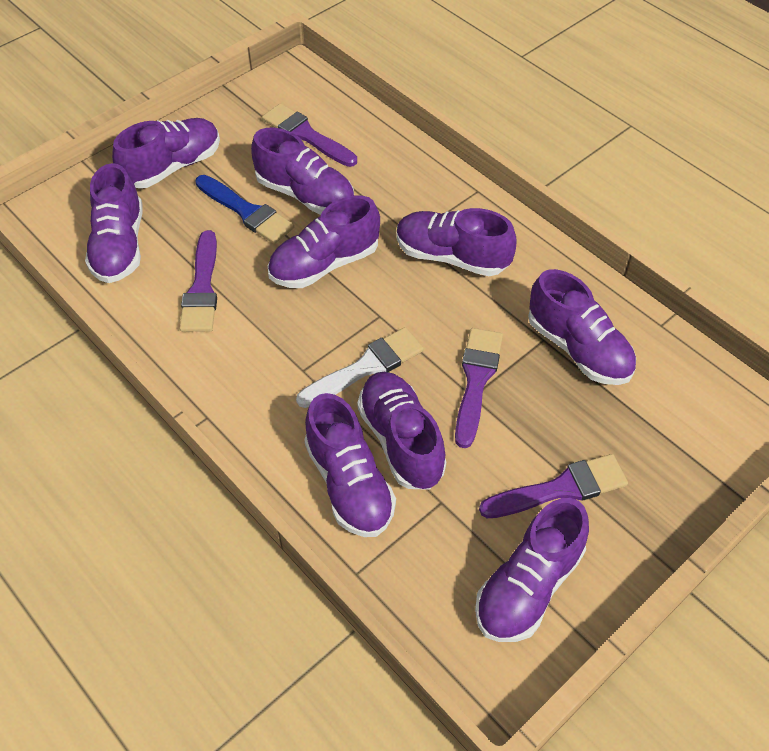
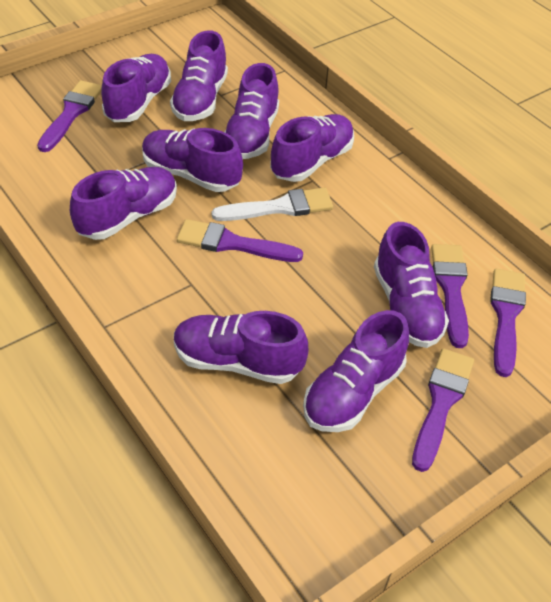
blue brush: 1 -> 0
purple brush: 4 -> 5

